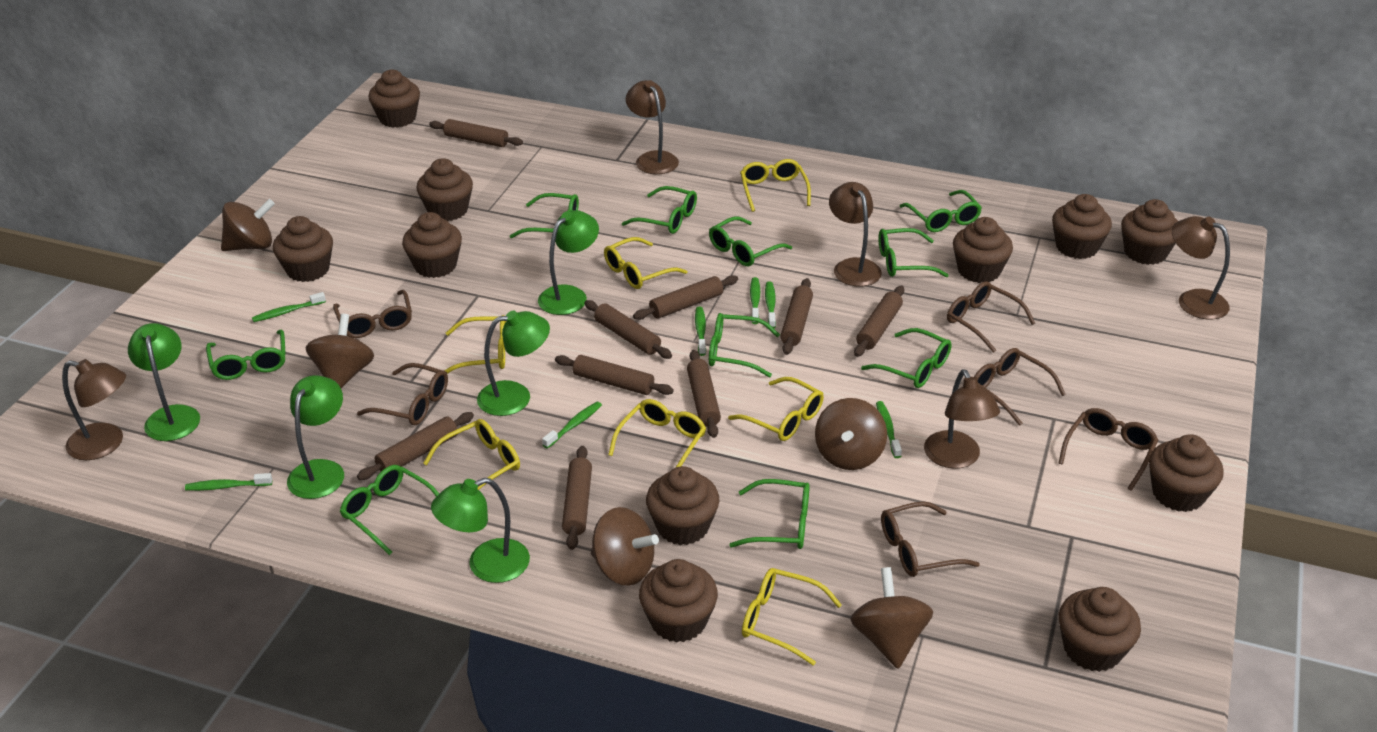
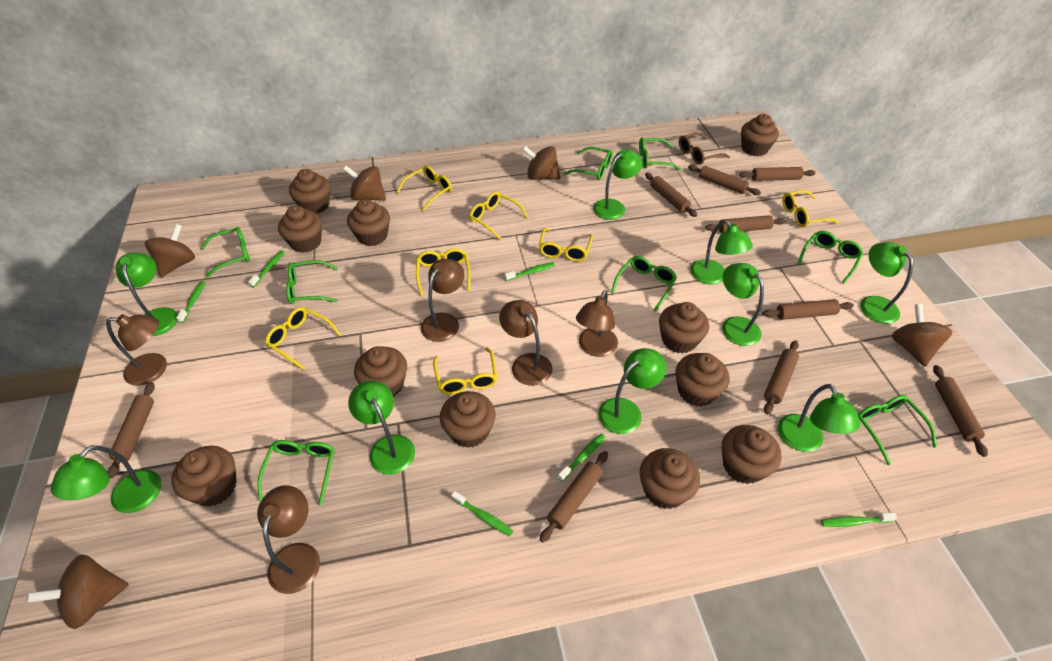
brown glasses: 6 -> 1
green glasses: 10 -> 8
green lamp: 5 -> 9
green toothbrush: 7 -> 6

